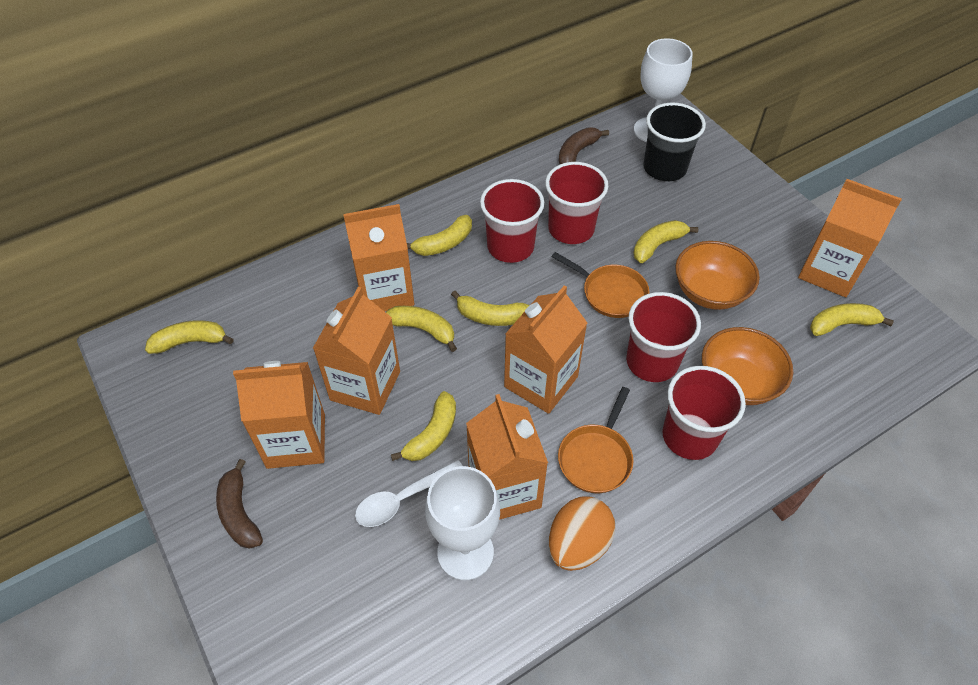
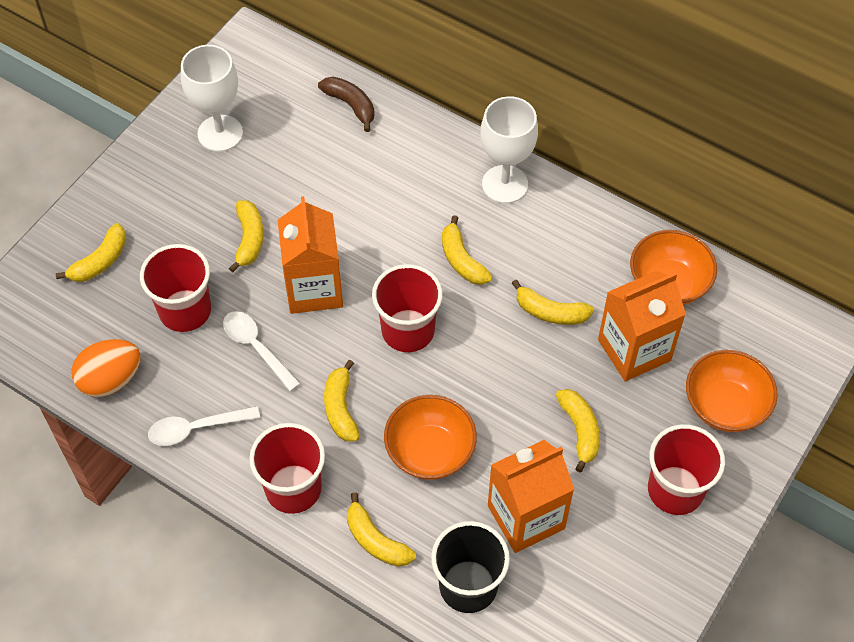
brown banana: 2 -> 1
orange bowl: 2 -> 3
orange carton: 6 -> 3
orange pan: 2 -> 0
white spoon: 1 -> 2

